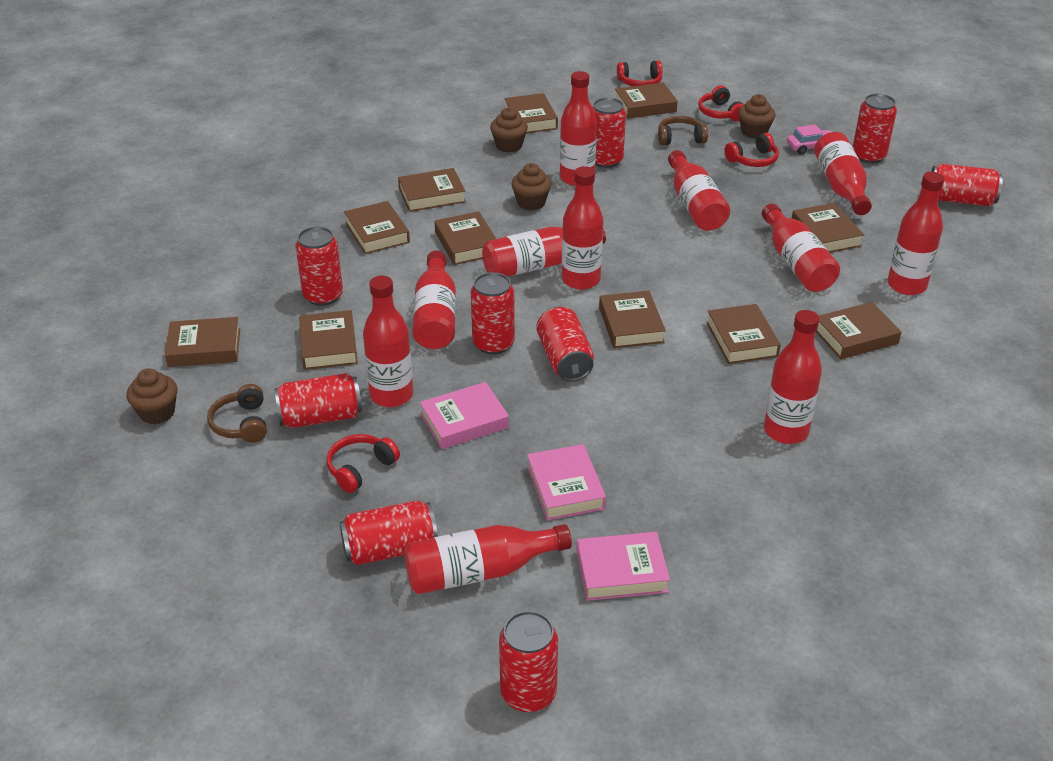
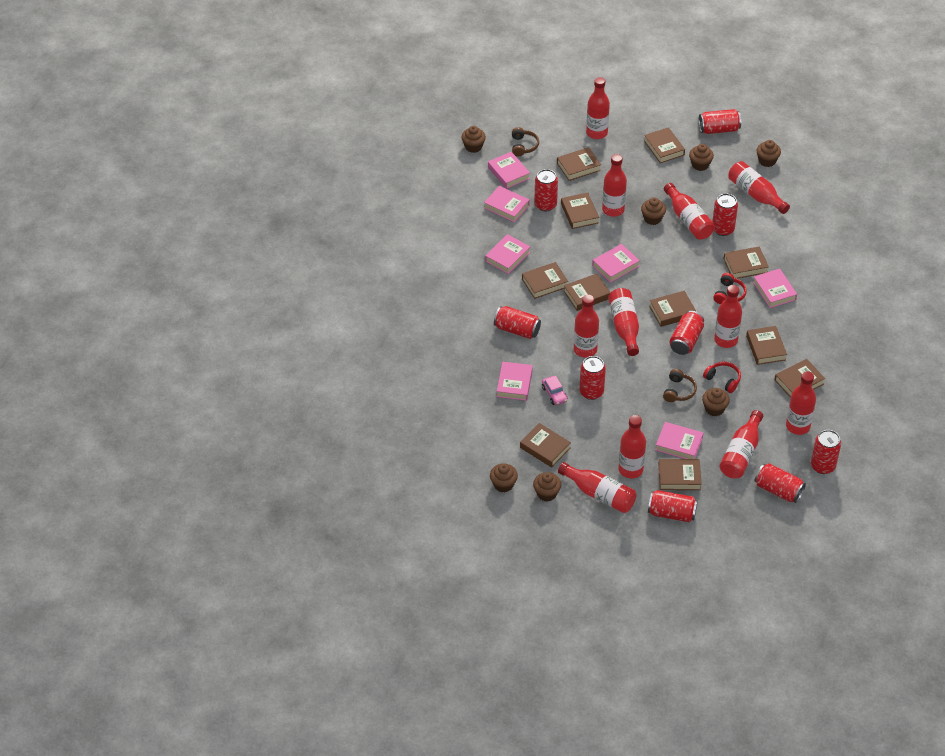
brown cupcake: 4 -> 7
pink book: 3 -> 7
red headphones: 4 -> 2

